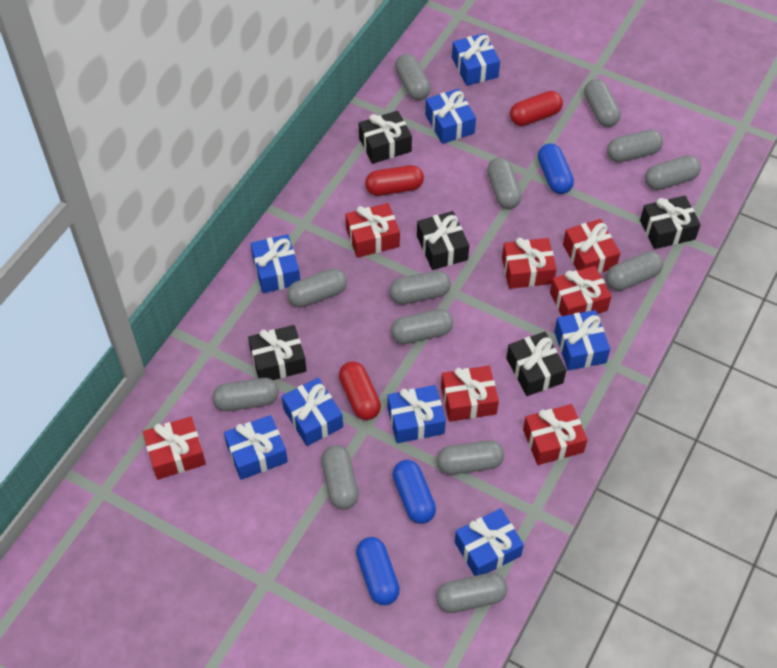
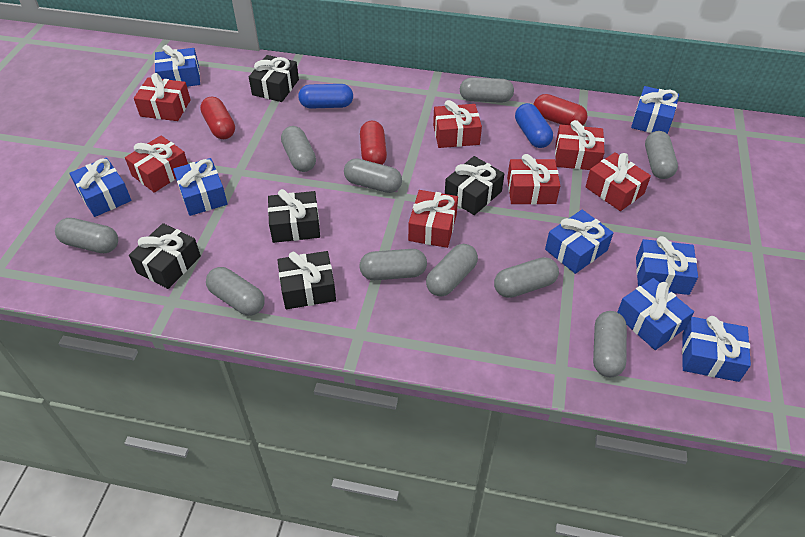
blue capsule: 3 -> 2
grey capsule: 13 -> 10

